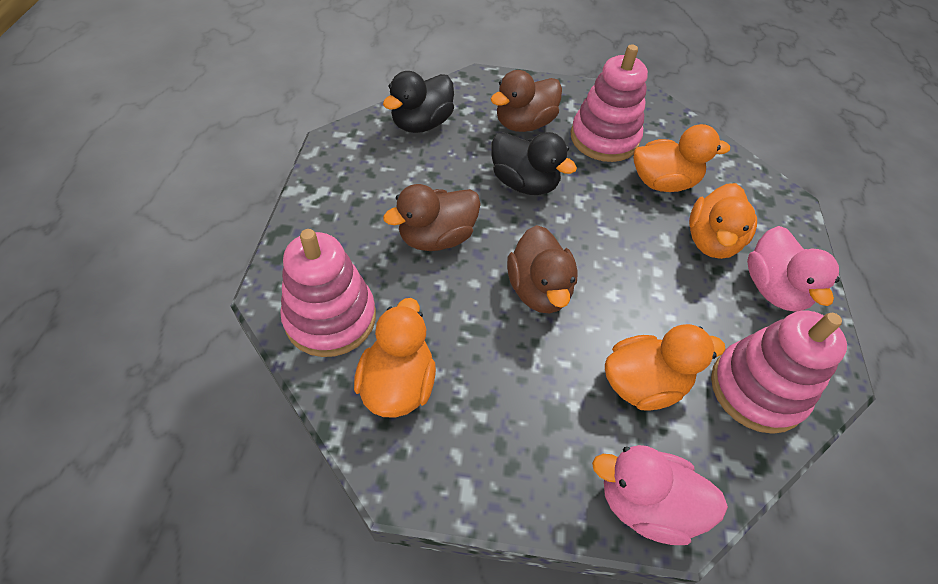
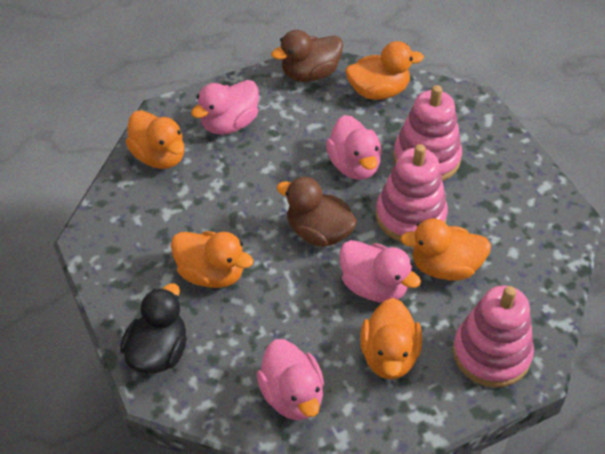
black duck: 2 -> 1
brown duck: 3 -> 2
orange duck: 4 -> 5
pink duck: 2 -> 4

